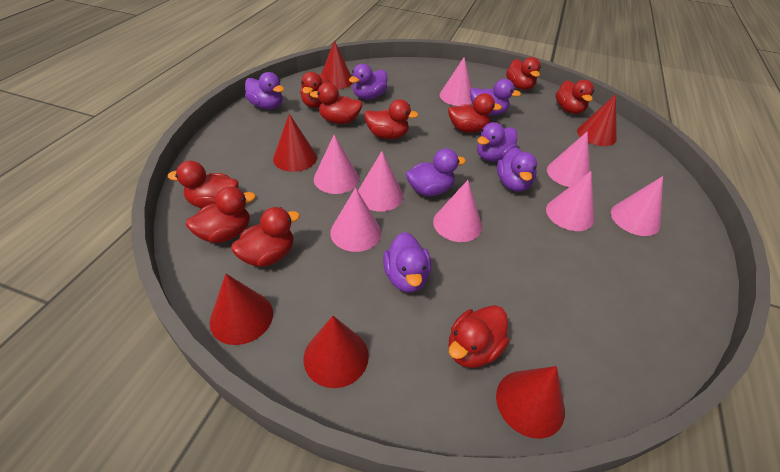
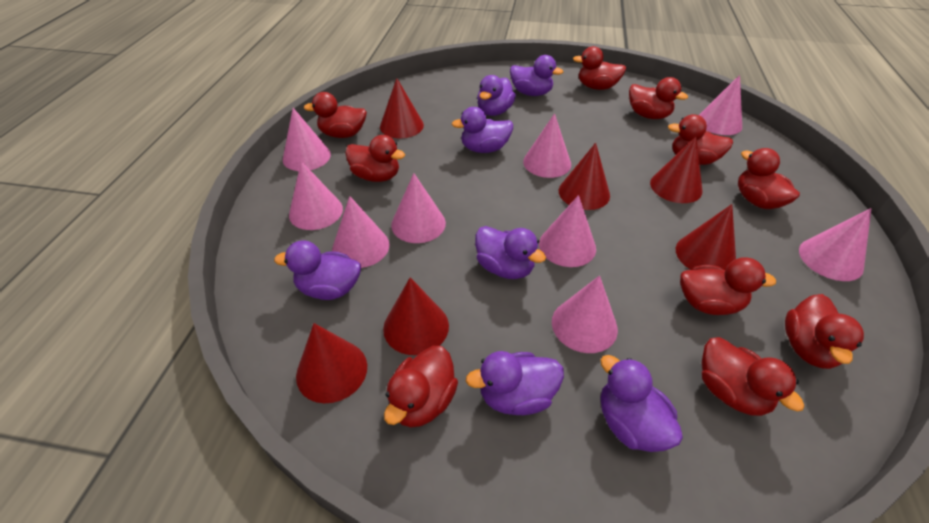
pink cone: 8 -> 9

